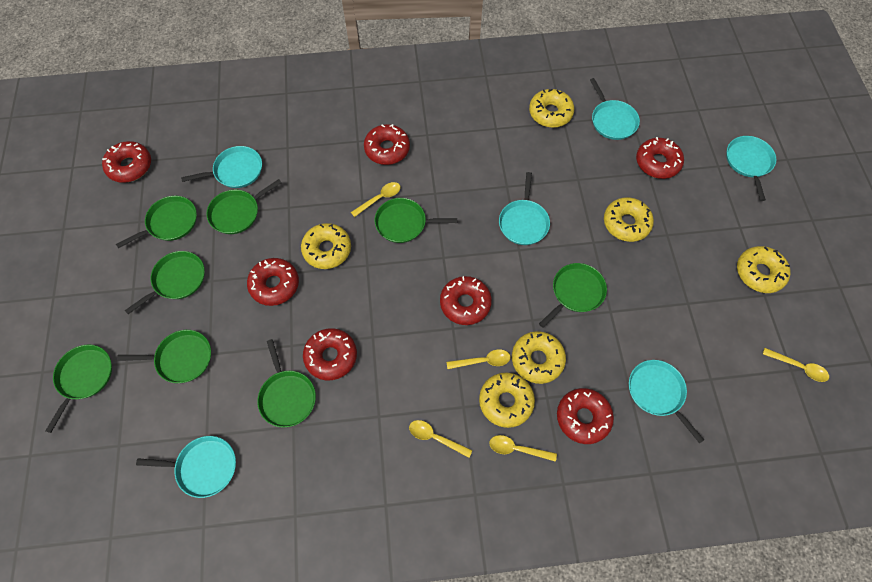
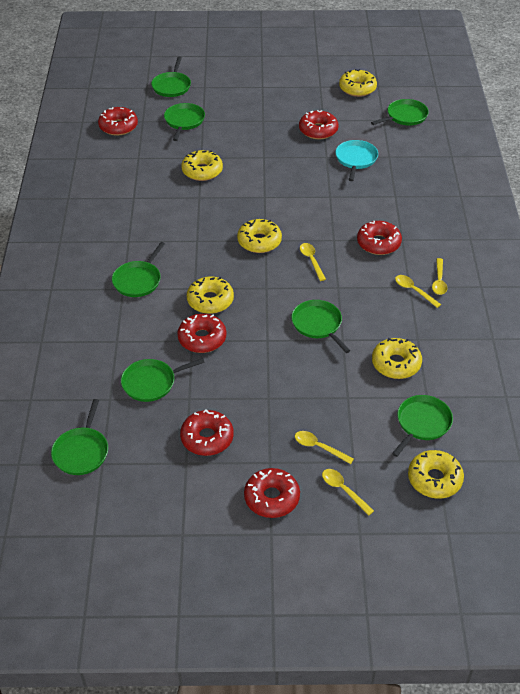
red donut: 7 -> 6
turquoise pan: 6 -> 1

